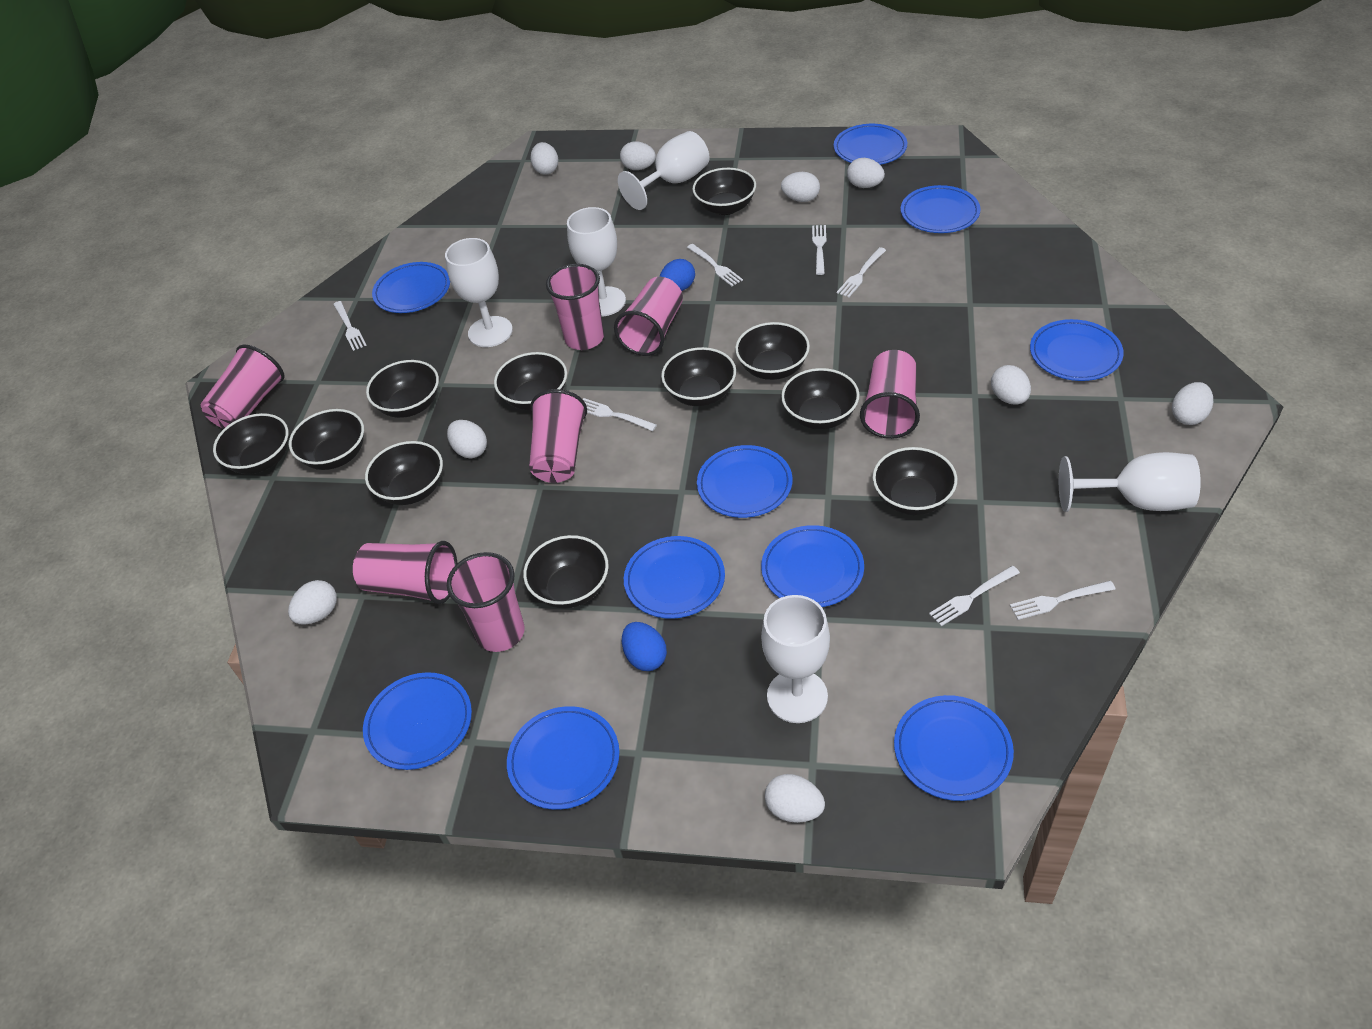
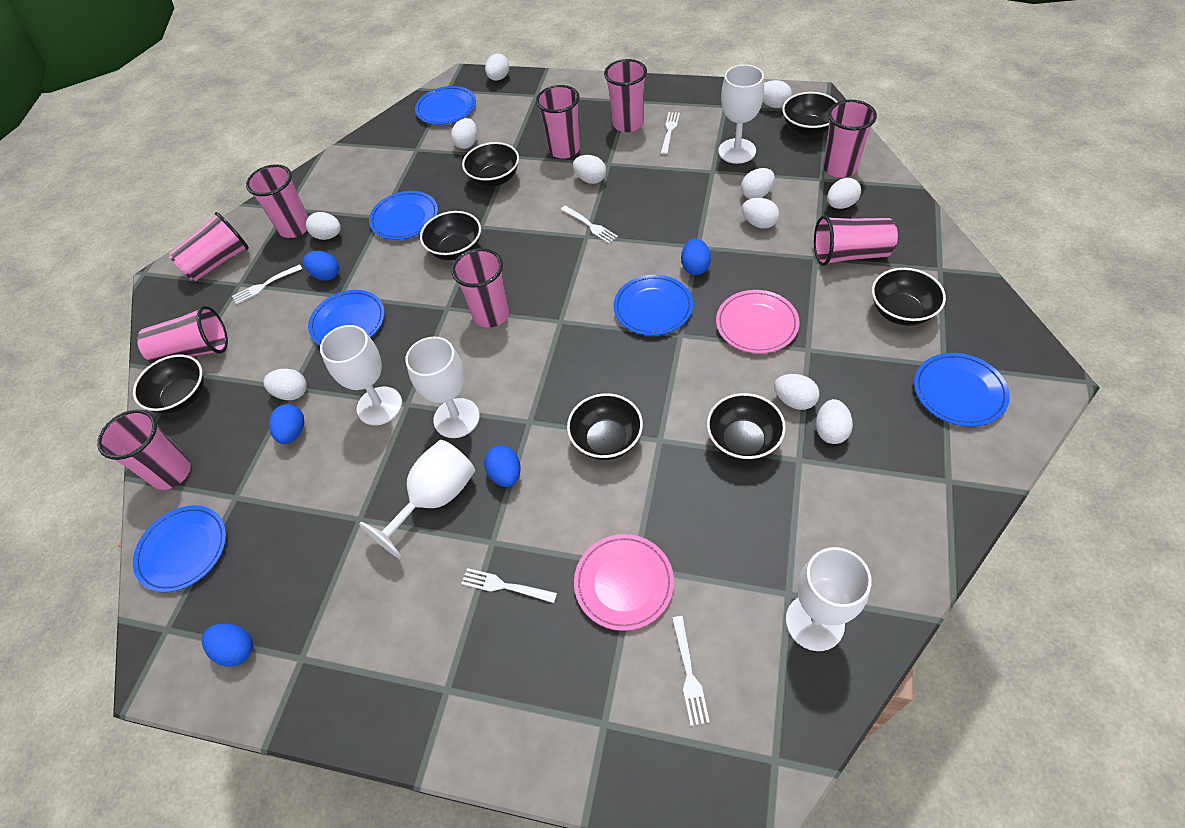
black bowl: 11 -> 7
blue egg: 2 -> 5
blue plate: 10 -> 6
pink cup: 7 -> 9
pink plate: 0 -> 2
white egg: 9 -> 11
white fork: 7 -> 5

